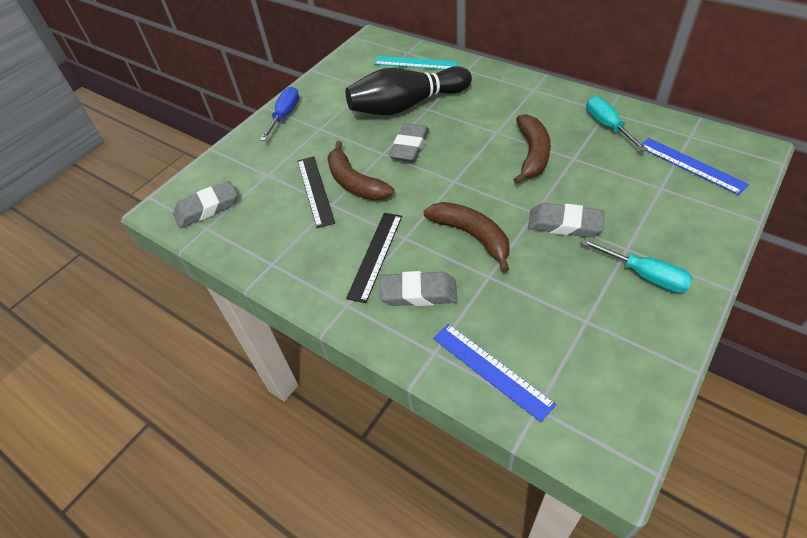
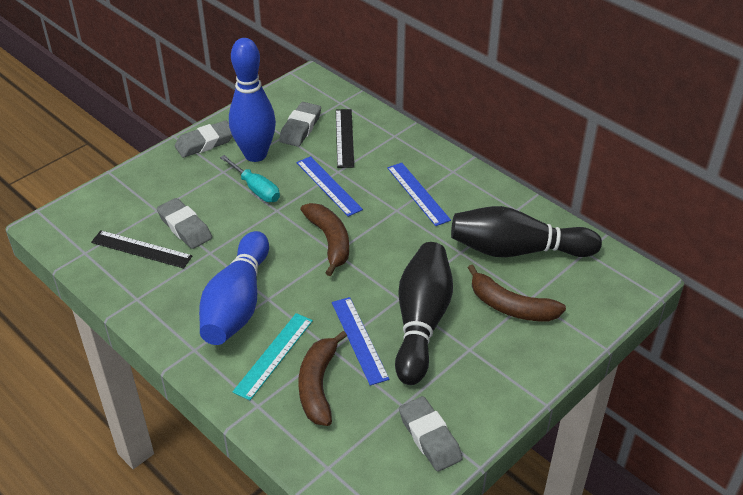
black bowling pin: 1 -> 2
blue bowling pin: 0 -> 2
blue ruler: 2 -> 3
blue screwdriver: 1 -> 0
turquoise screwdriver: 2 -> 1

